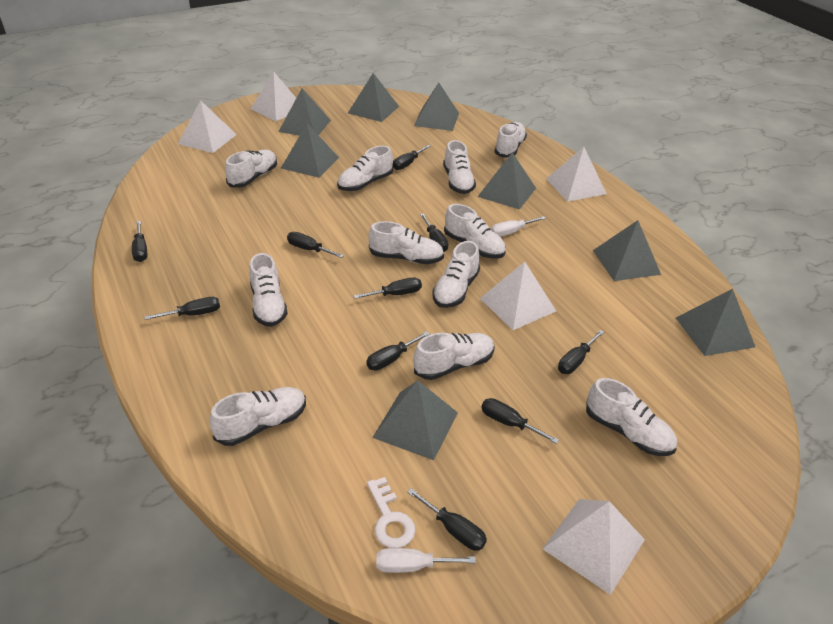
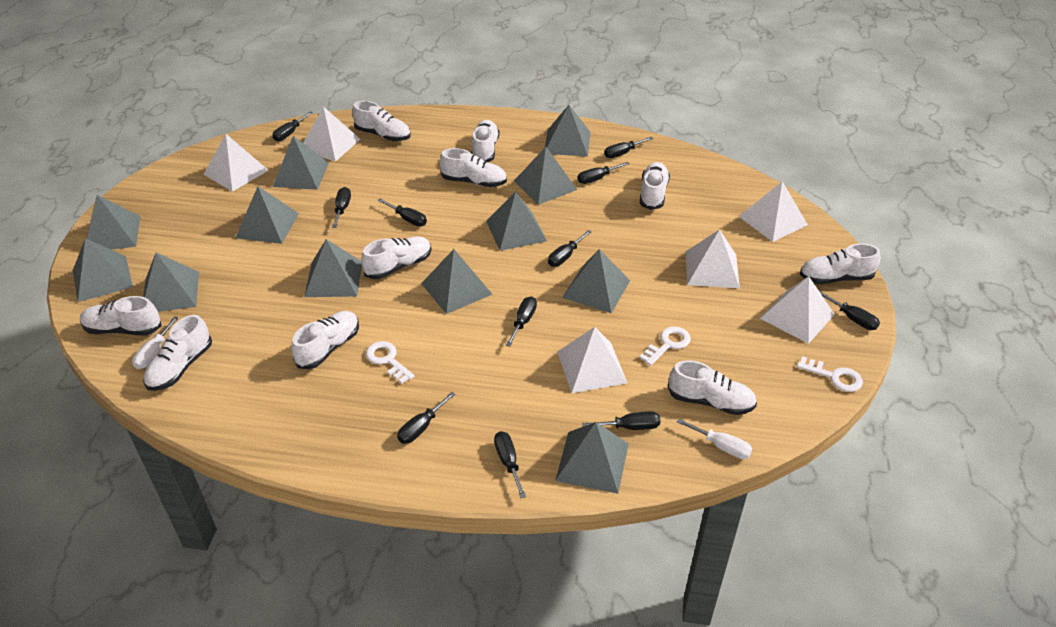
black screwdriver: 10 -> 11
grey pyramid: 8 -> 12
white key: 1 -> 3
white pyramid: 5 -> 6
white shoe: 11 -> 10

